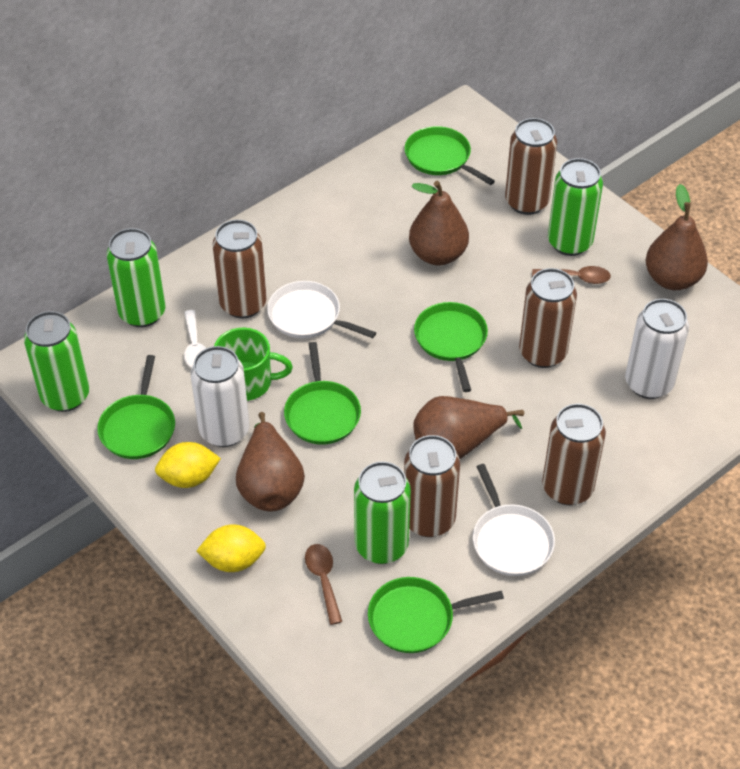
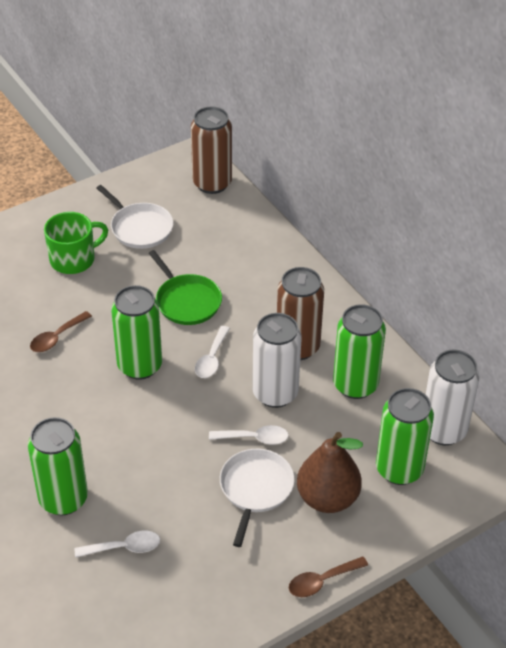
brown can: 5 -> 2
brown pear: 4 -> 1
green pan: 5 -> 1
white spoon: 1 -> 3
yellow lemon: 2 -> 0

